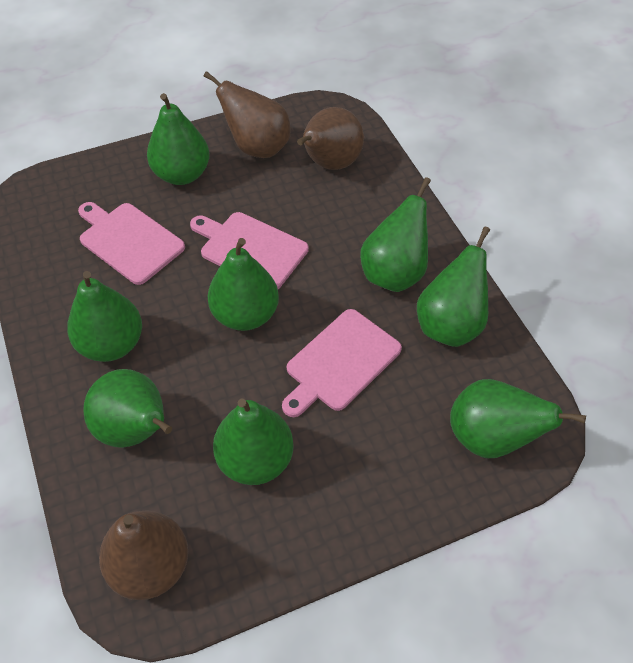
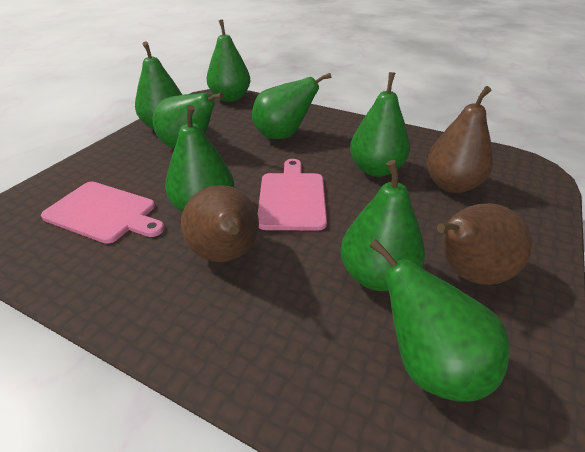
pink cutting board: 3 -> 2

